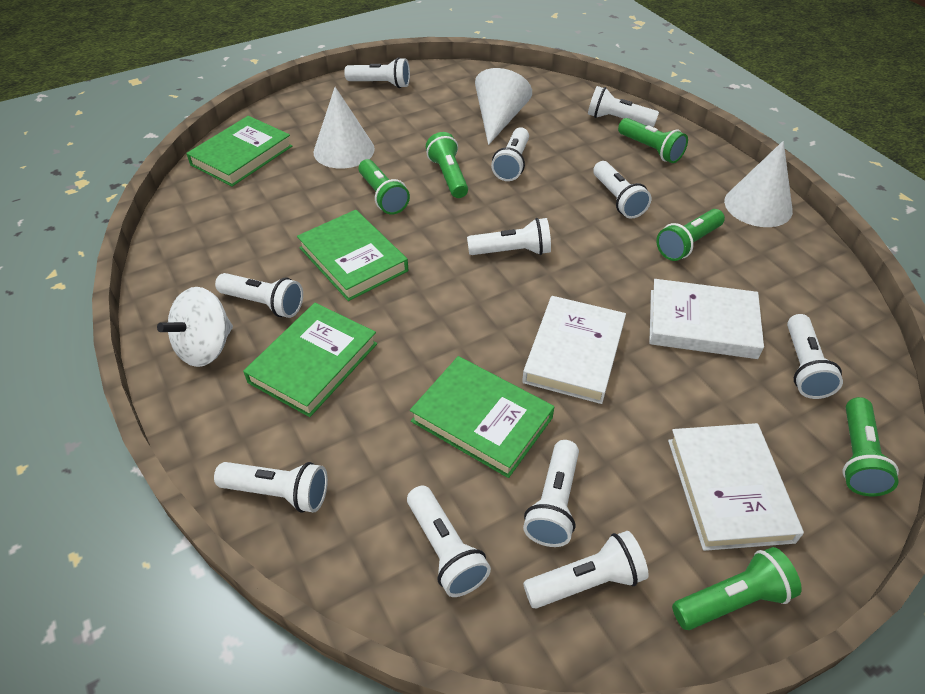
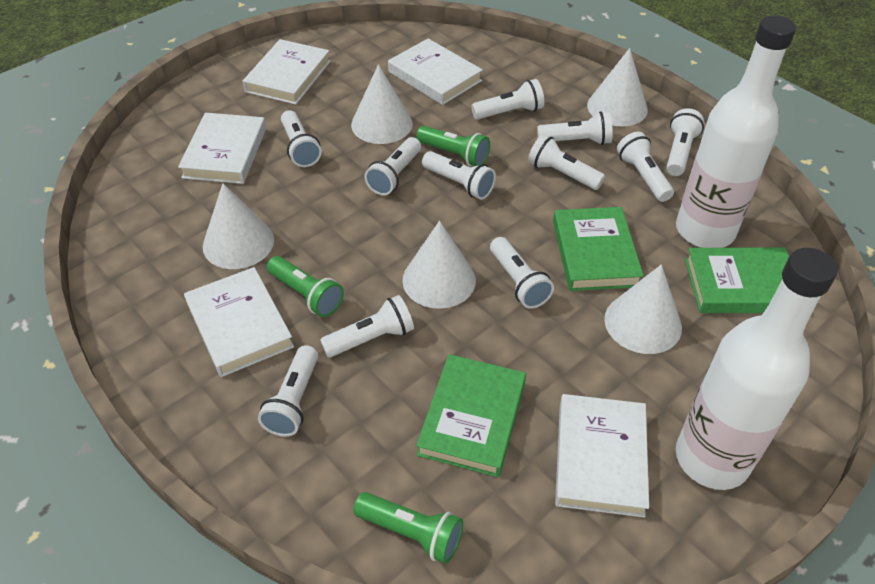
green book: 4 -> 3
green flashlight: 6 -> 3
white book: 3 -> 5
white bottle: 0 -> 2
white cone: 3 -> 5
white spinning top: 1 -> 0

